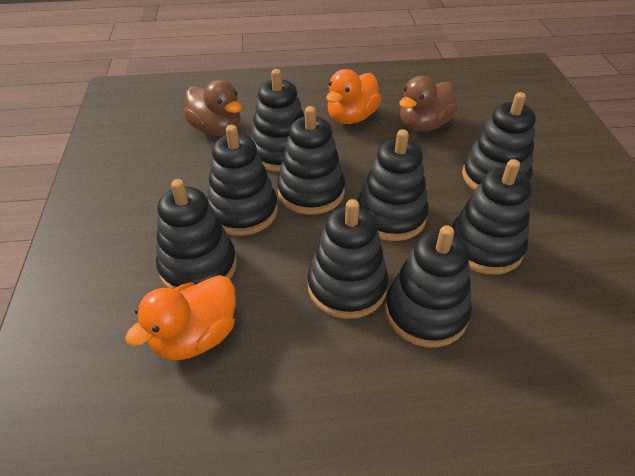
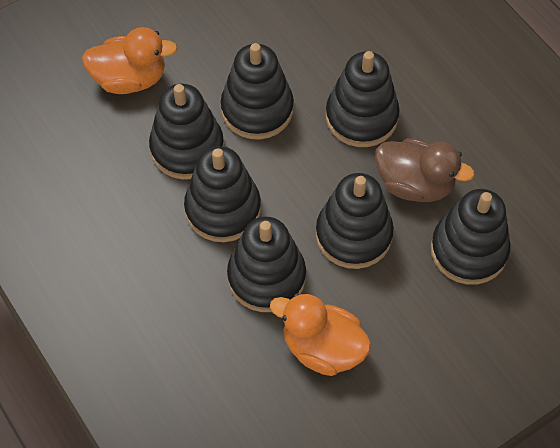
black stacking toy: 9 -> 7
brown duck: 2 -> 1

